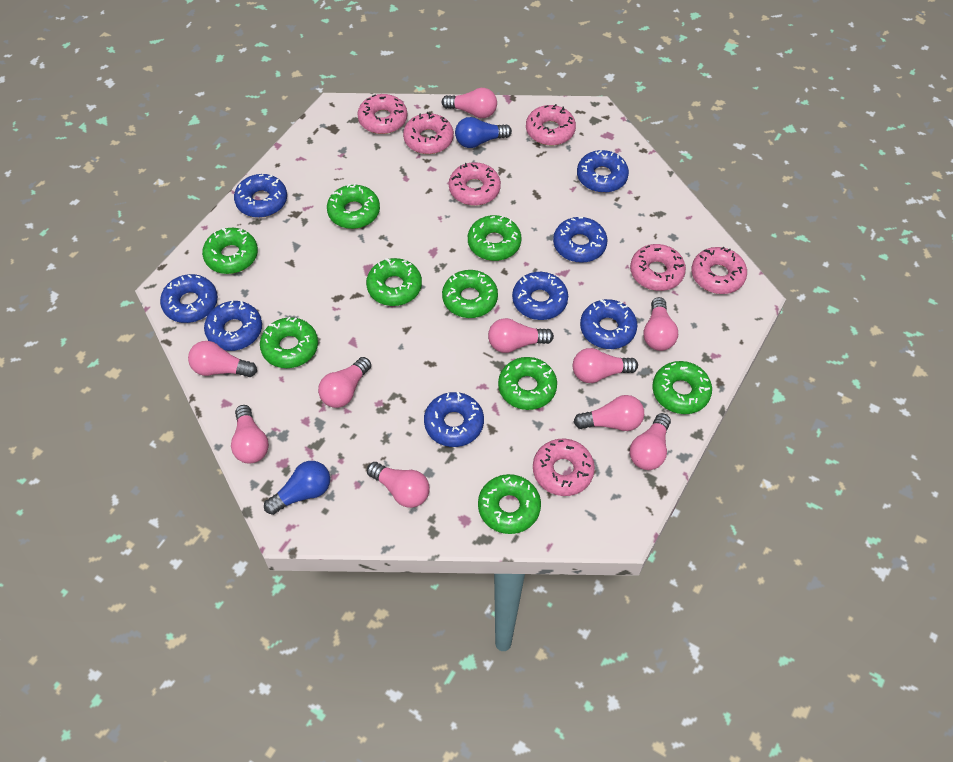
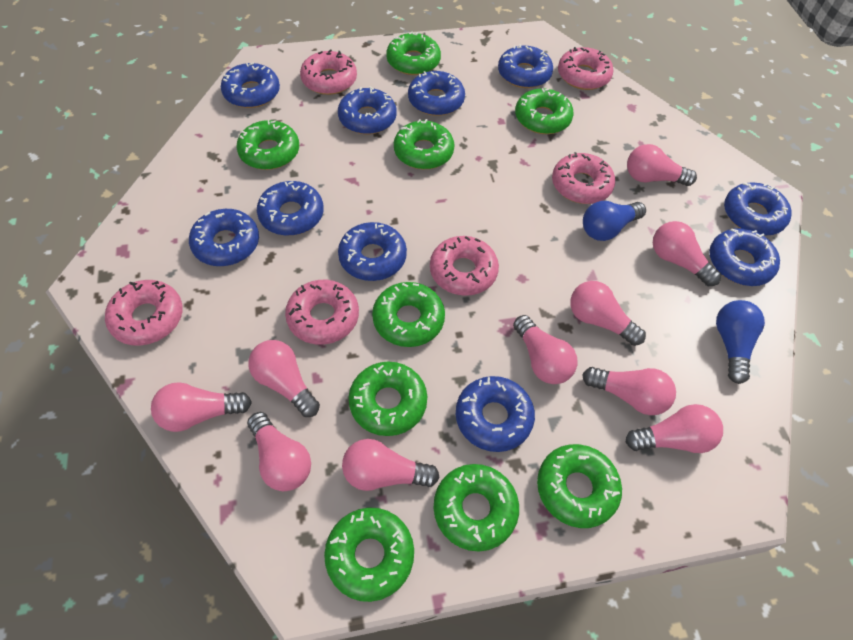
blue donut: 8 -> 10
pink donut: 7 -> 6

